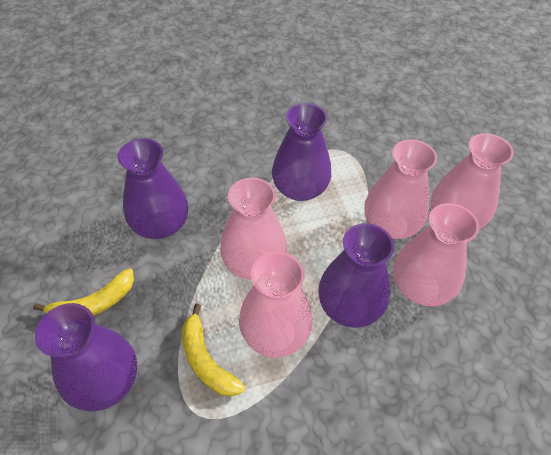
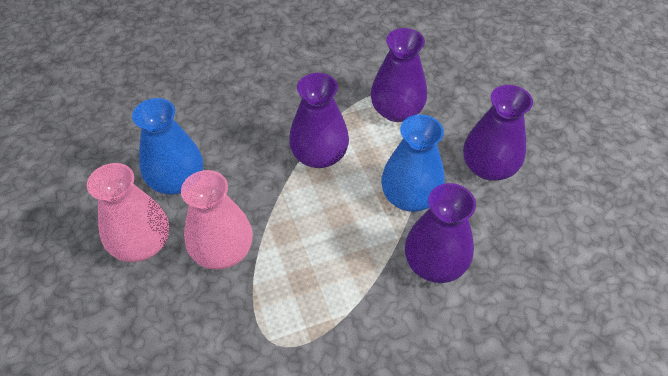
blue vase: 0 -> 2
pink vase: 5 -> 2
yellow banana: 2 -> 0

